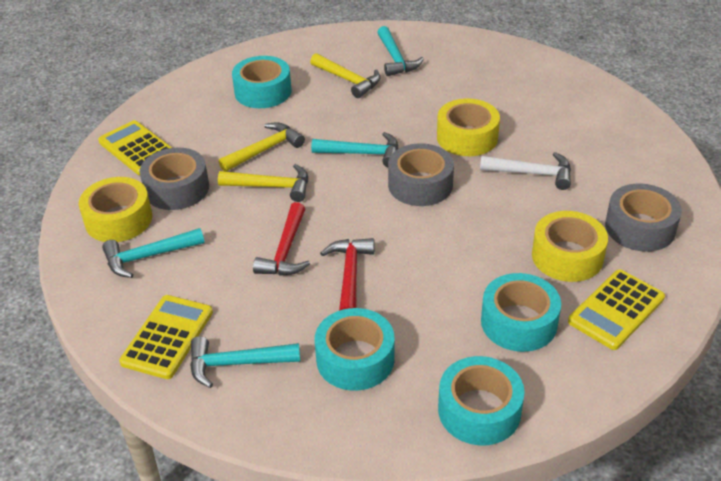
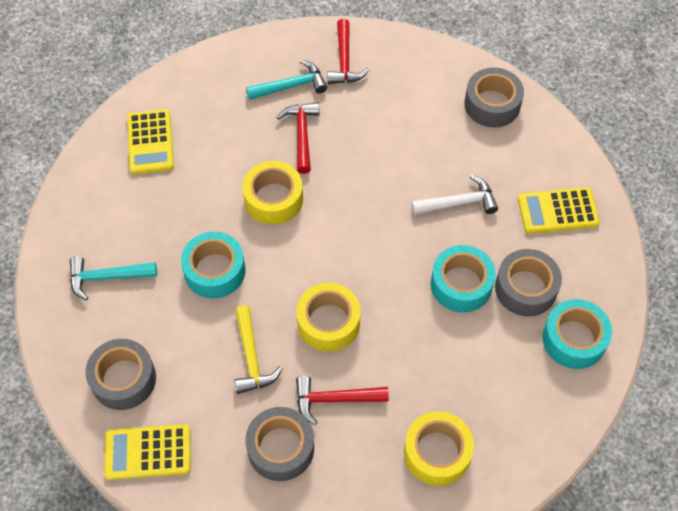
grey tape: 3 -> 4
red hammer: 2 -> 3
turquoise hammer: 4 -> 2
turquoise tape: 4 -> 3
yellow hammer: 3 -> 1

